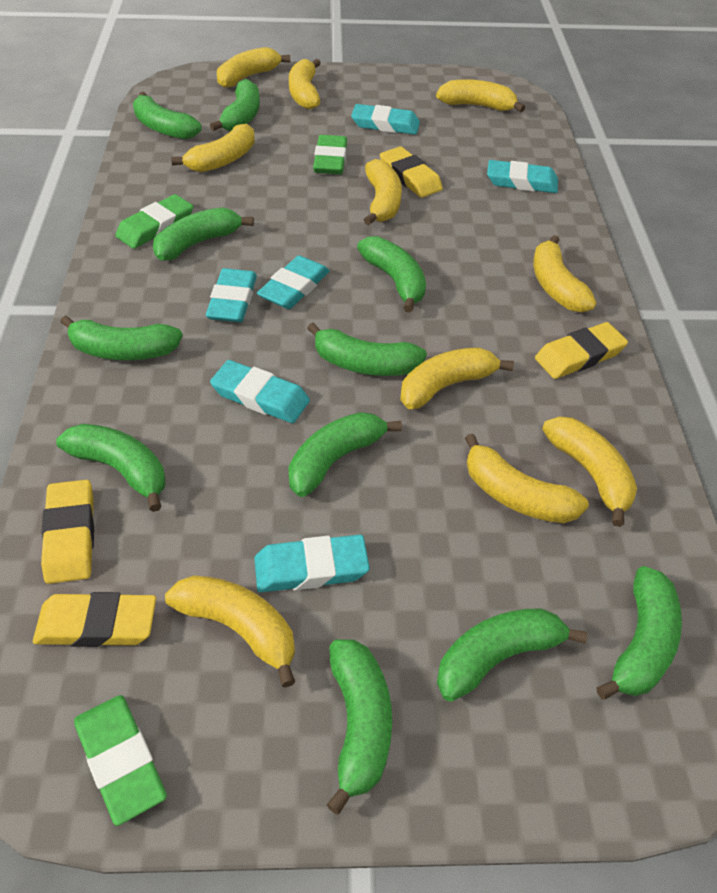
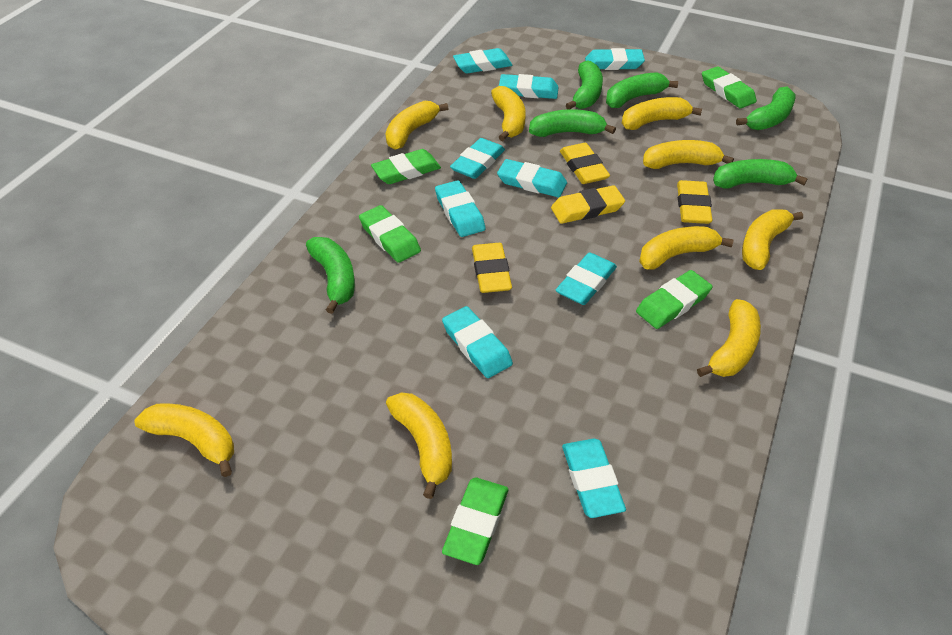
green banana: 11 -> 6
green eraser: 3 -> 5
turquoise eraser: 6 -> 9
yellow banana: 10 -> 9

